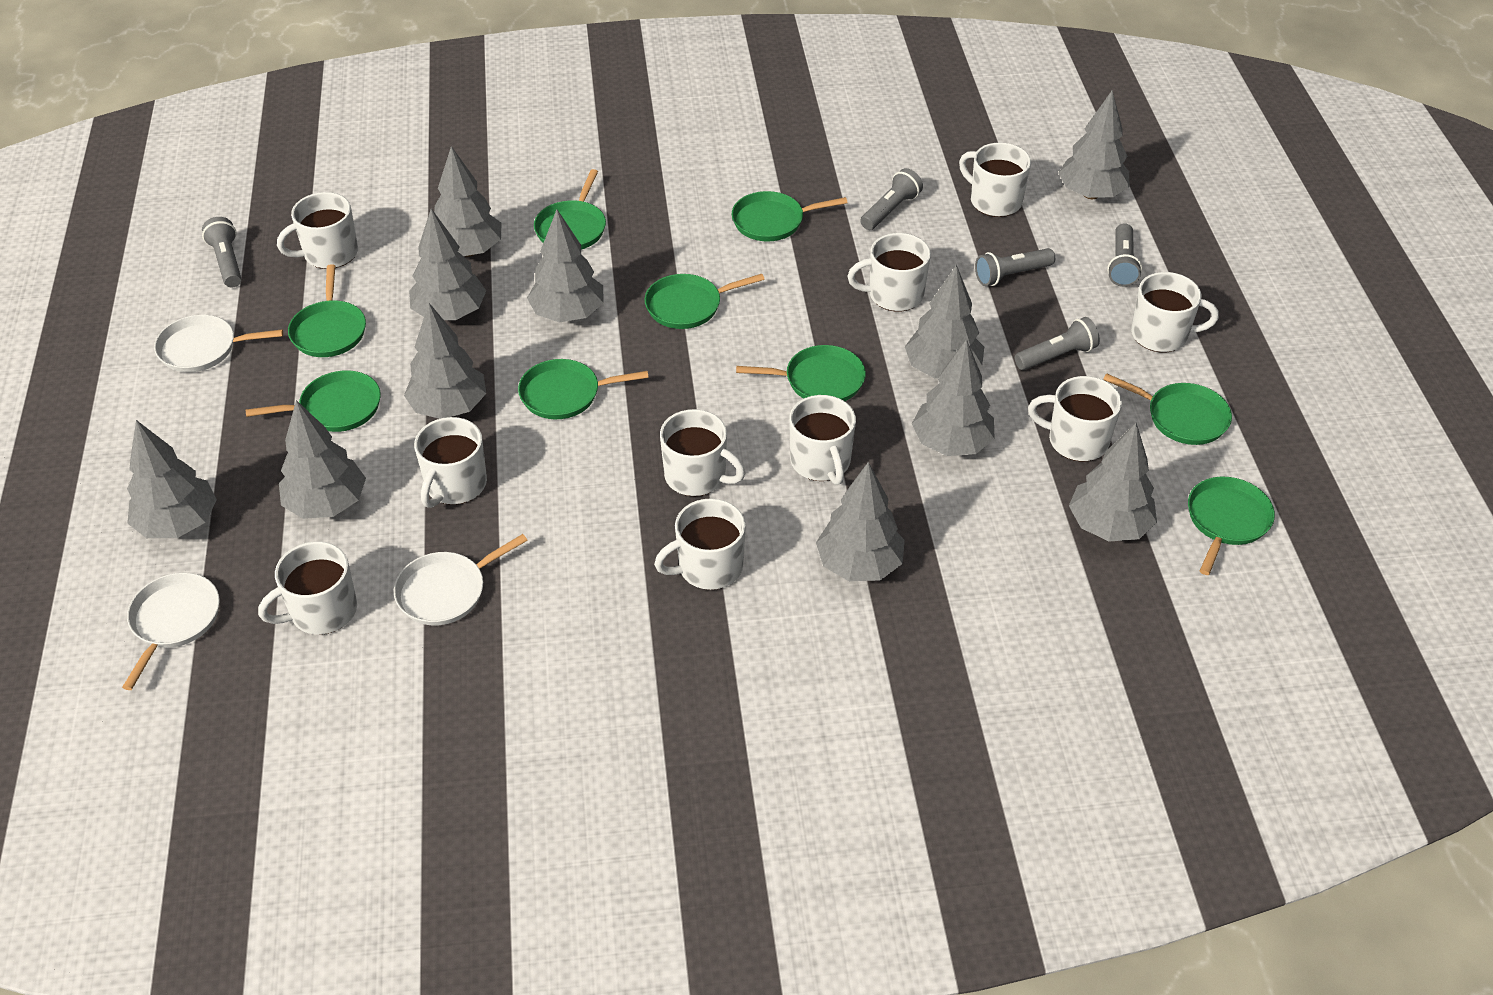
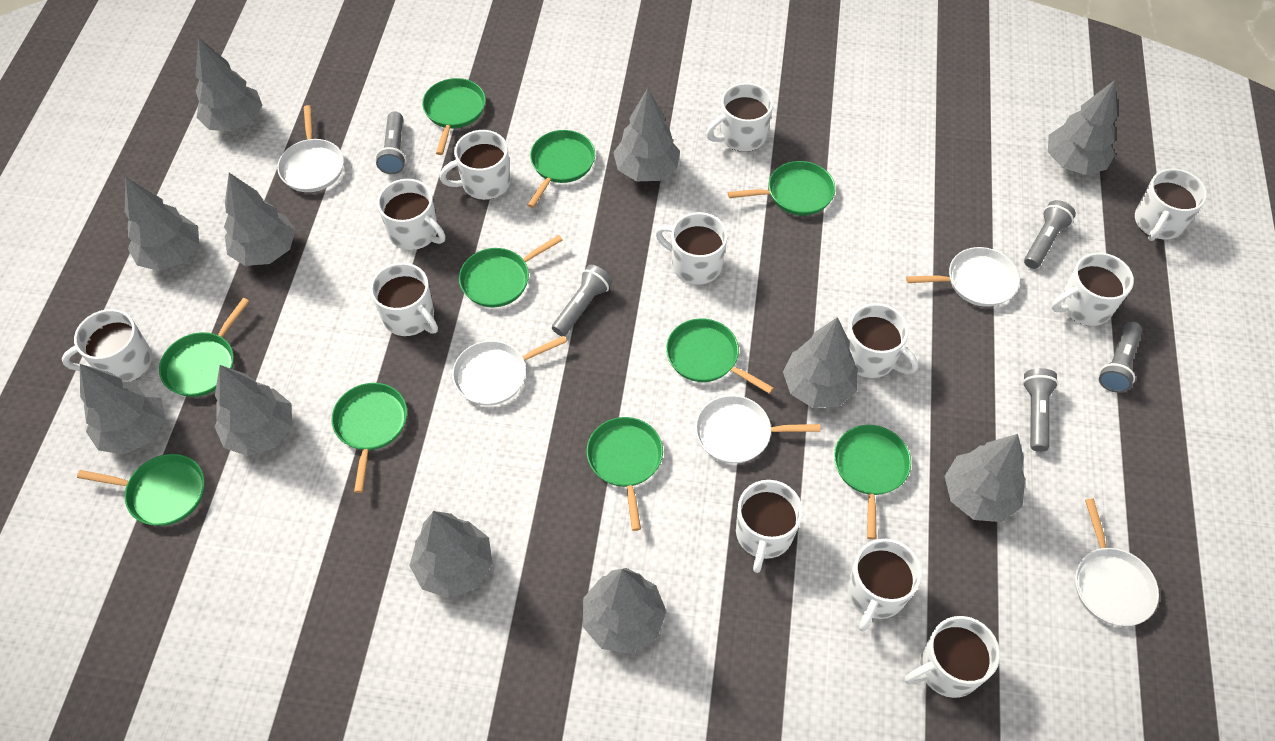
green pan: 9 -> 10
white mug: 10 -> 12
white pan: 3 -> 5

